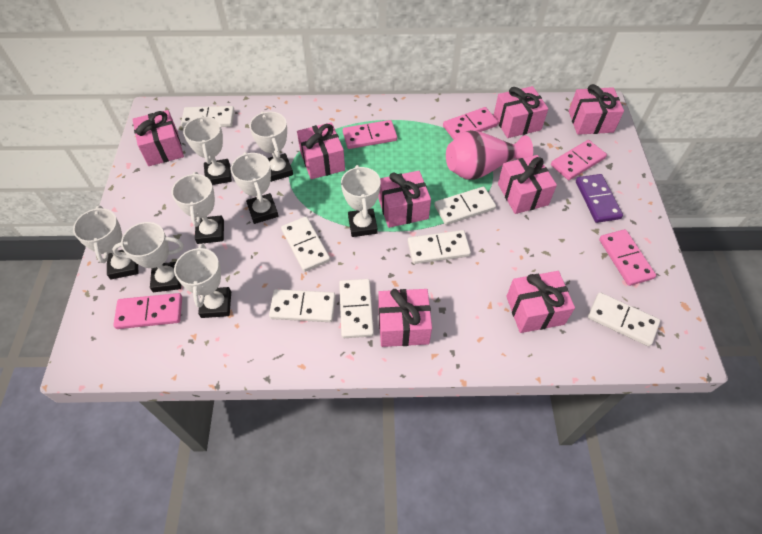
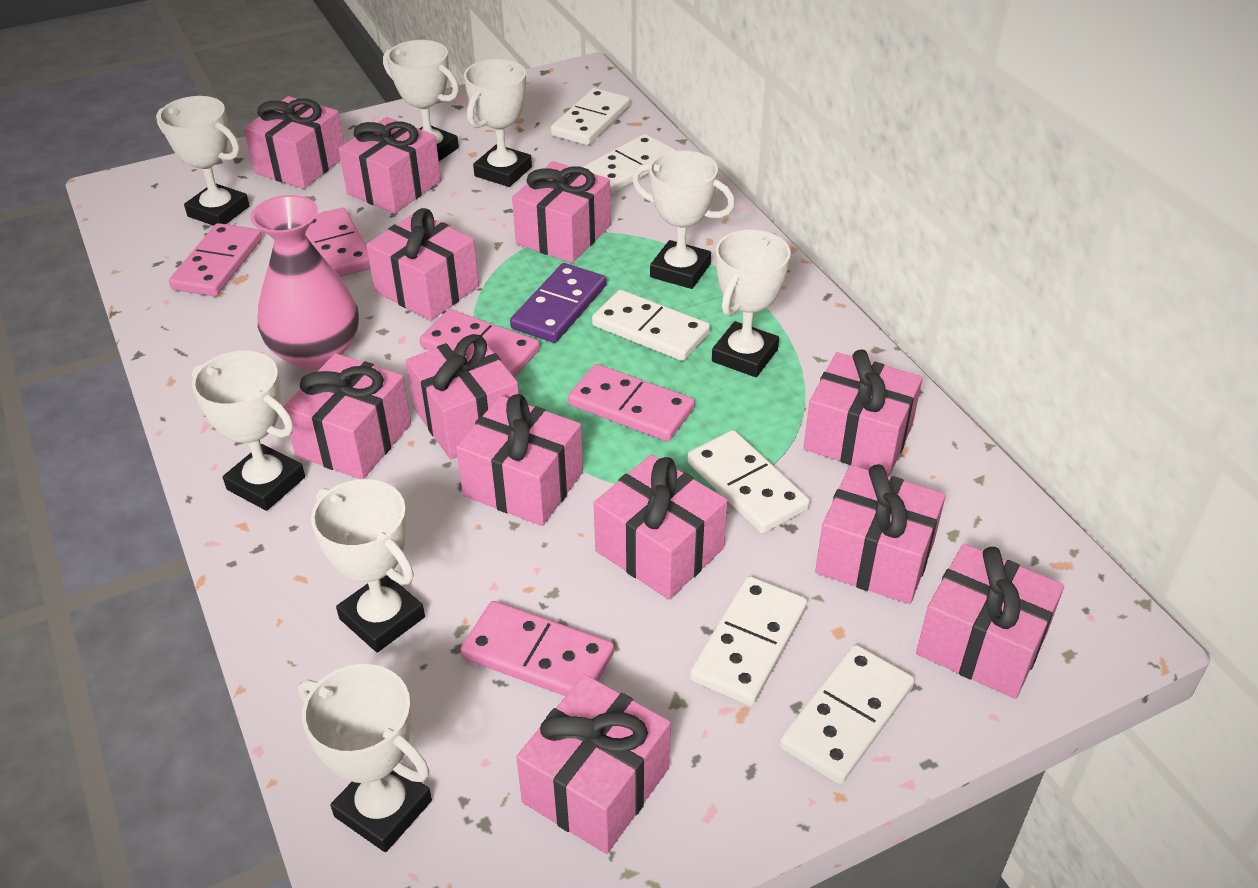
pink gift: 8 -> 12
white domino: 7 -> 6

